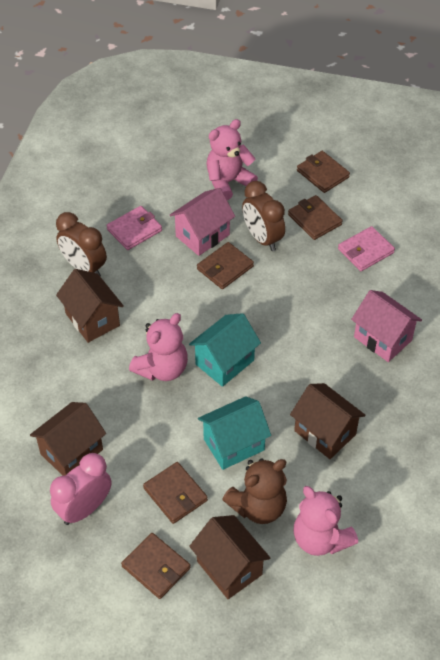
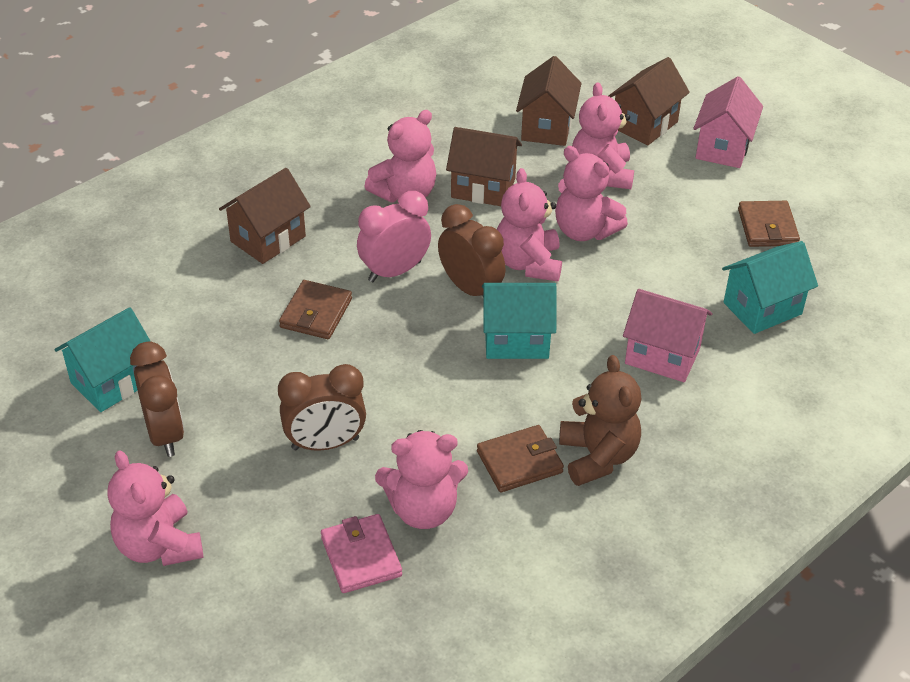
brown clock: 2 -> 3
brown wallet: 5 -> 3
pink teddy bear: 3 -> 6
pink wallet: 2 -> 1
turquoise house: 2 -> 3

